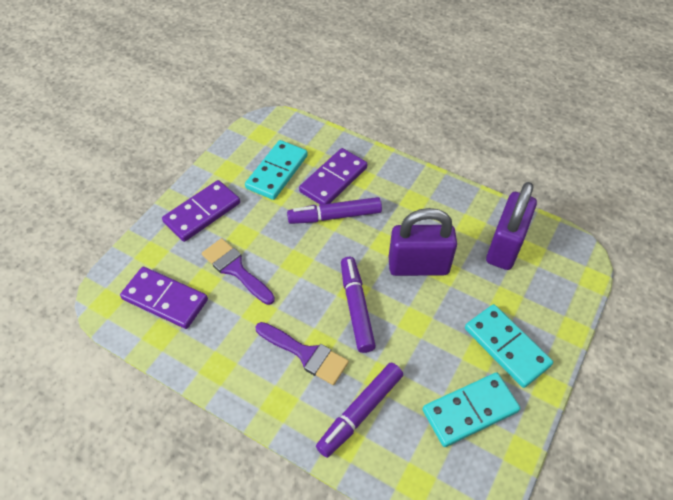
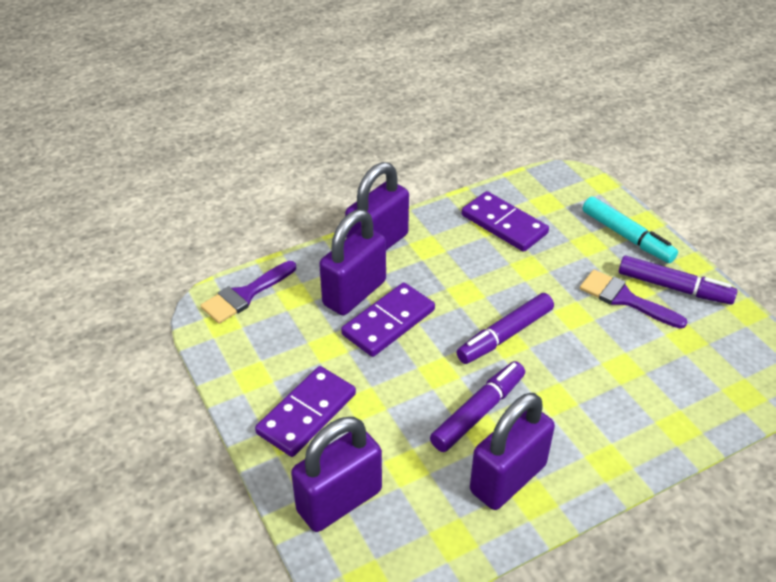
purple padlock: 2 -> 4
turquoise domino: 3 -> 0
turquoise marker: 0 -> 1

